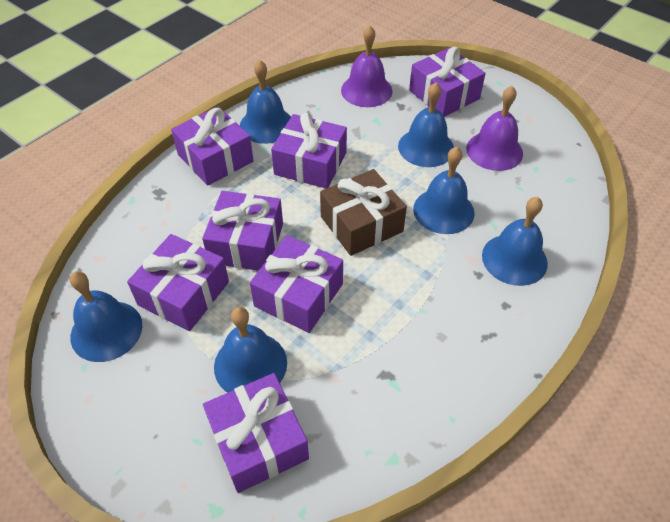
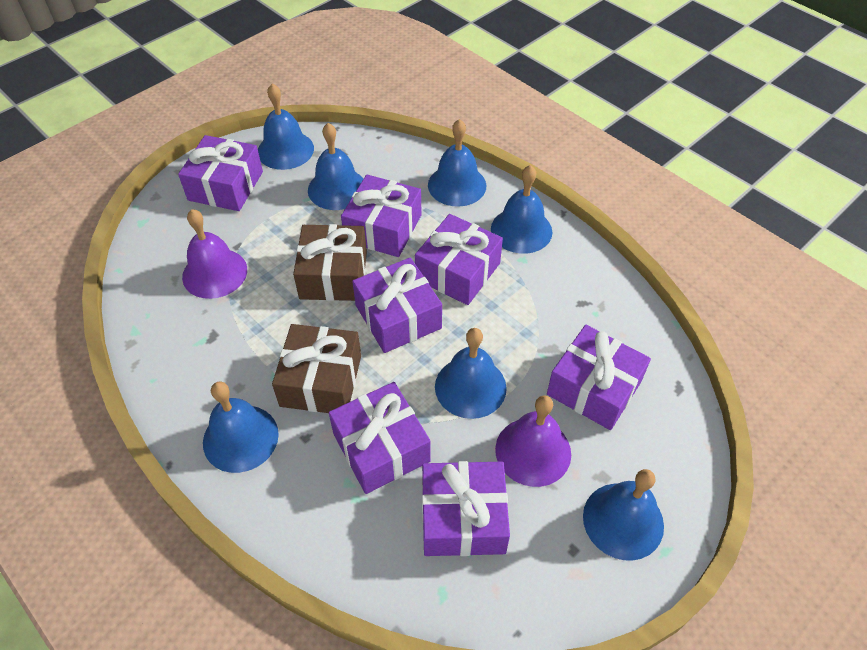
blue bell: 6 -> 7
brown gift: 1 -> 2

